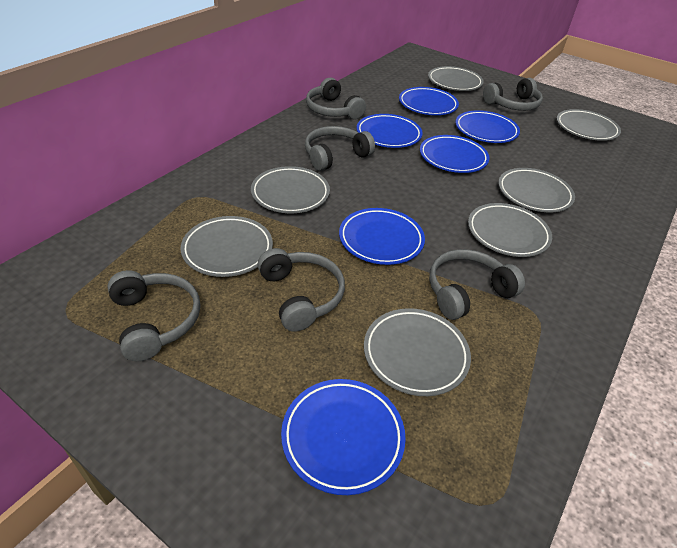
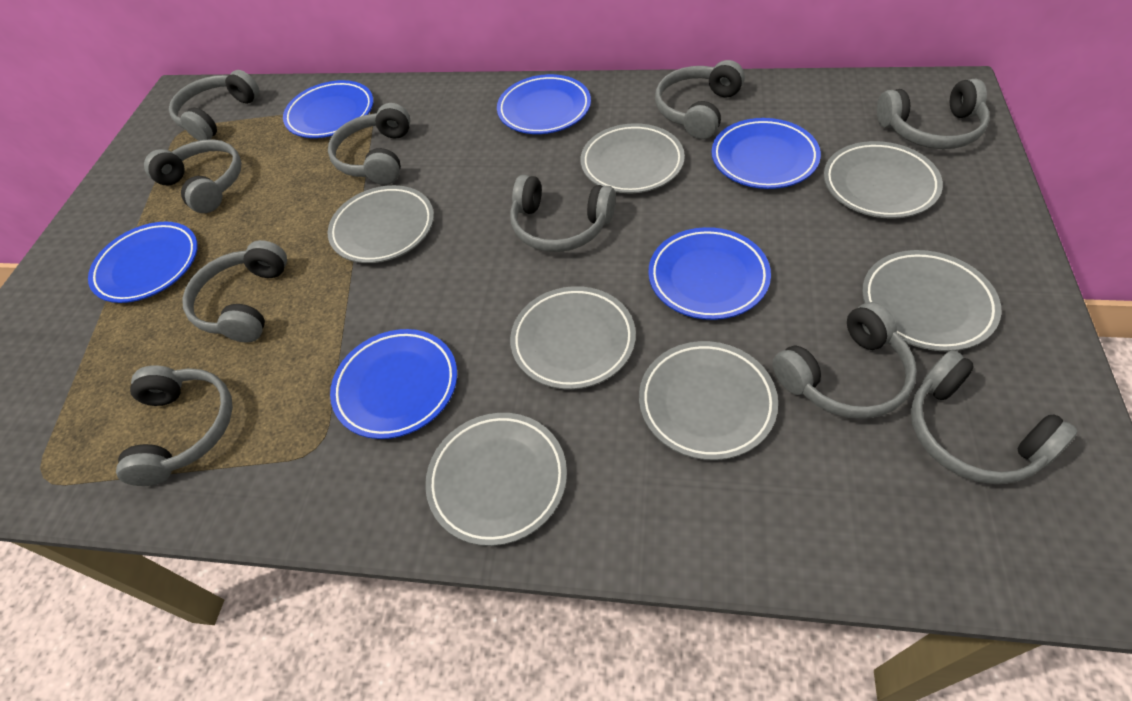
grey headphones: 6 -> 10

